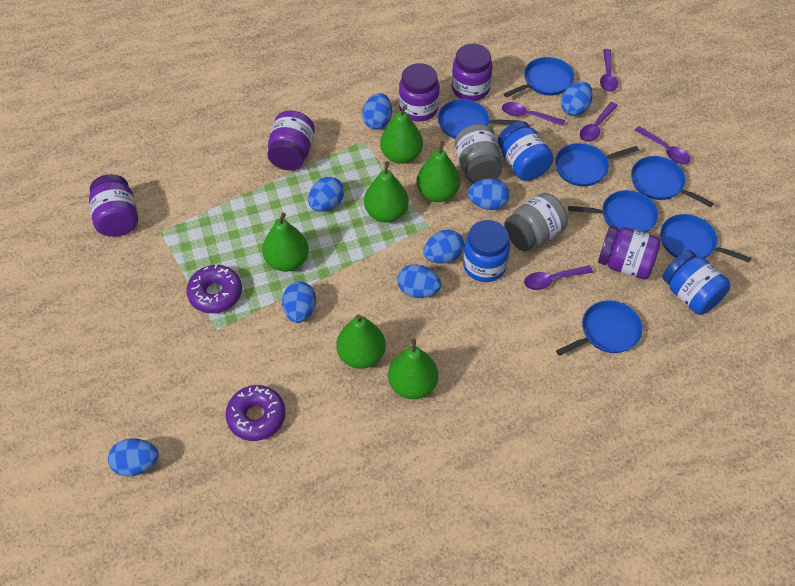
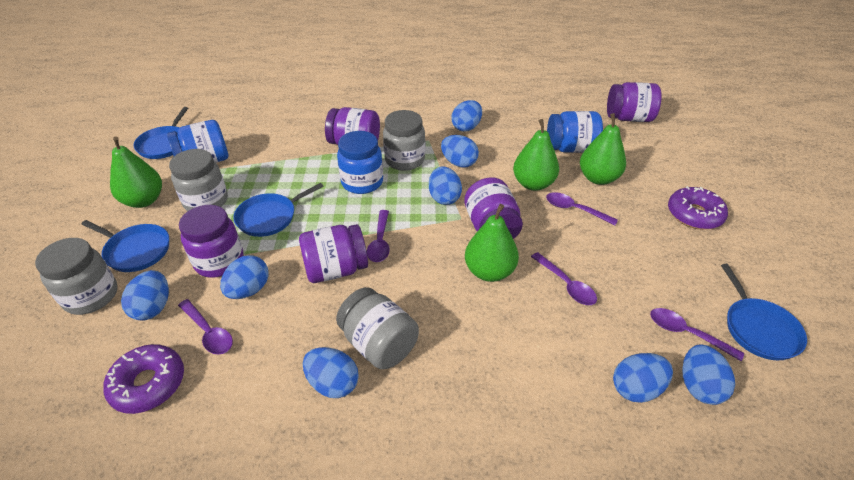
blue pan: 7 -> 4
green pear: 6 -> 4
grey jar: 2 -> 4

